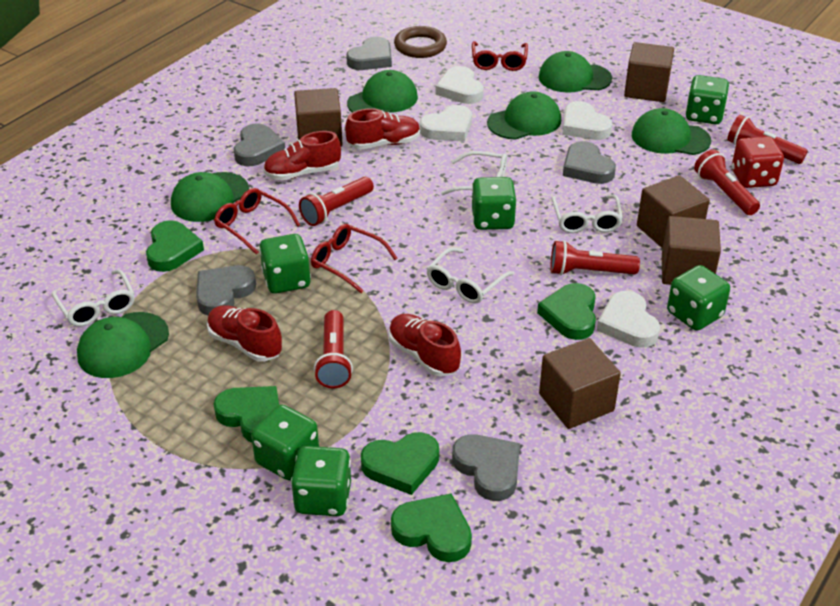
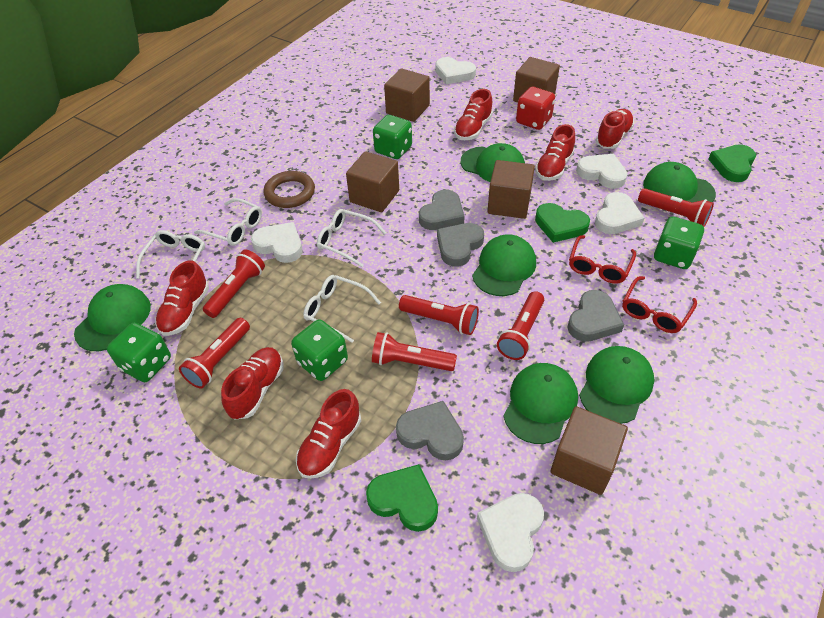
green dice: 6 -> 4
green heart: 5 -> 3
grey heart: 5 -> 4
red flashlight: 5 -> 6
red glasses: 3 -> 2
red shoe: 4 -> 6
white heart: 4 -> 5

